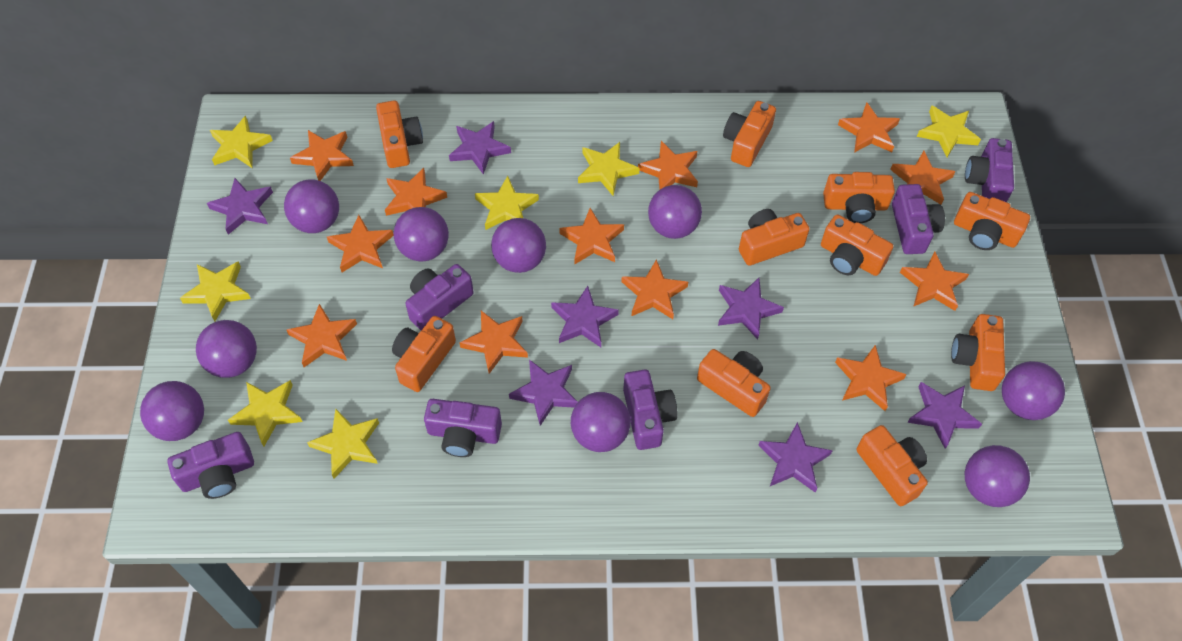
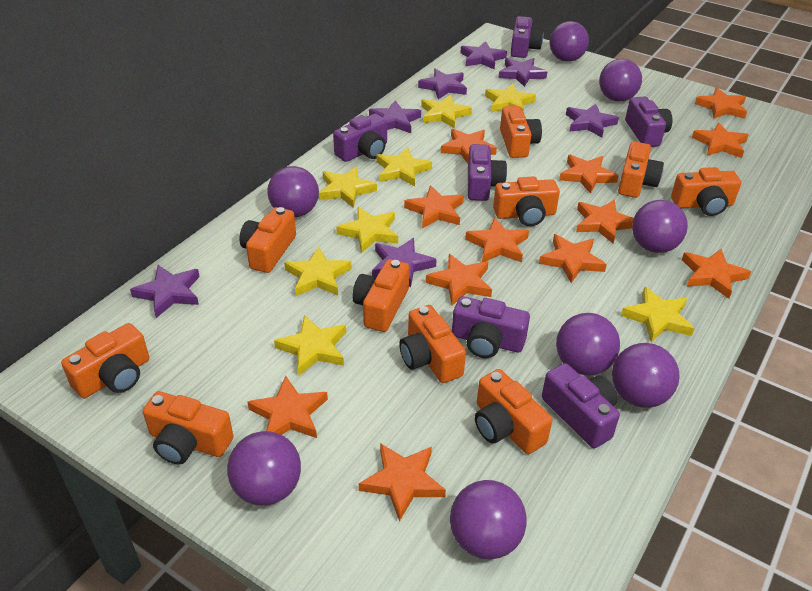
purple ball: 9 -> 8
yellow star: 7 -> 8

